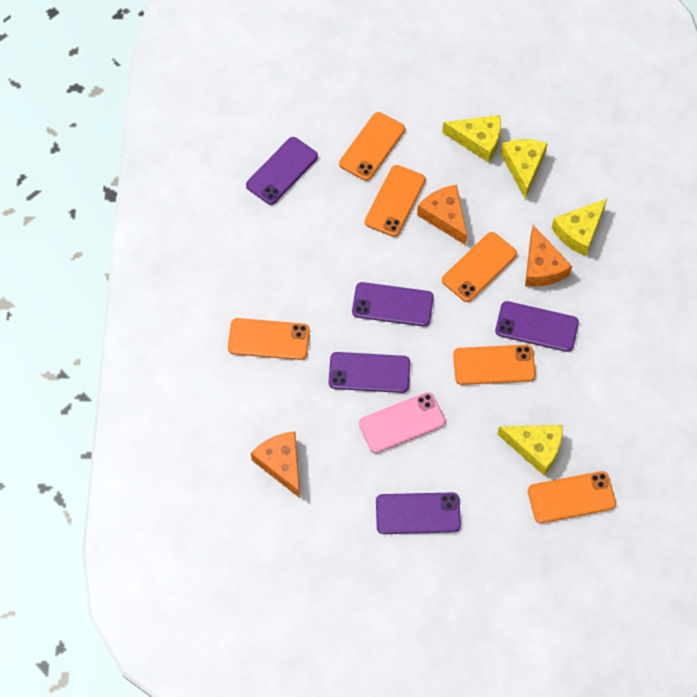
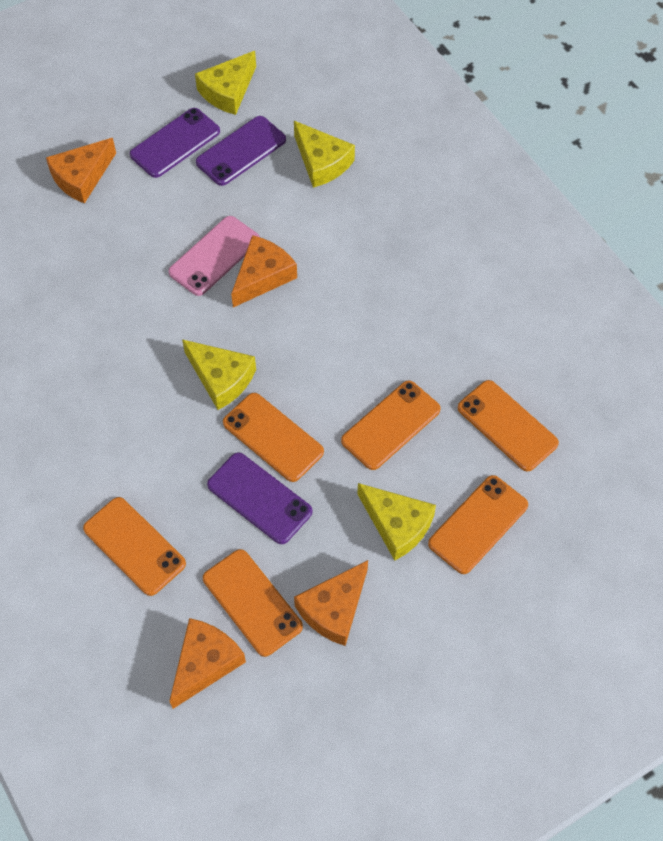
orange cheese: 3 -> 4
purple phone: 5 -> 3

